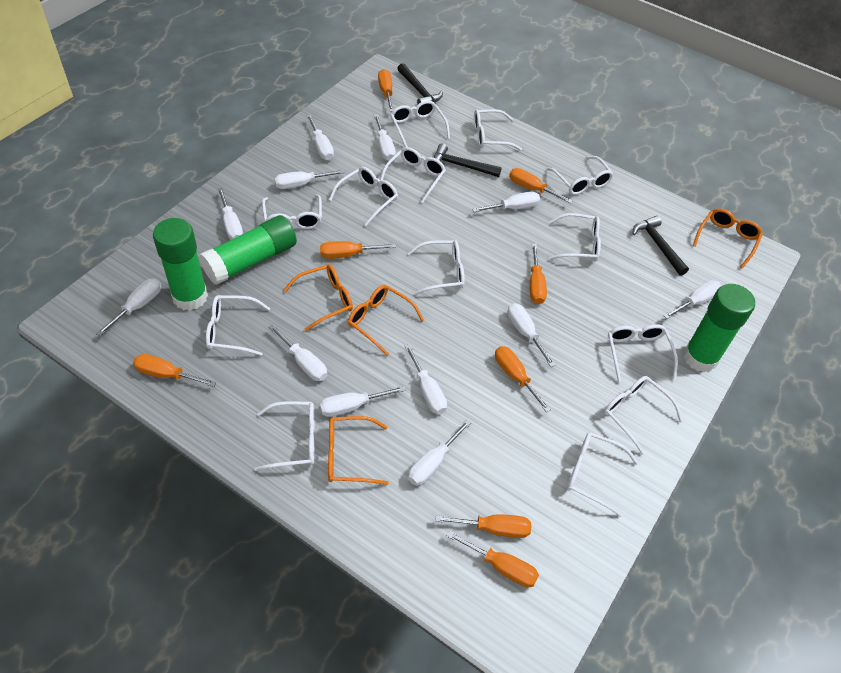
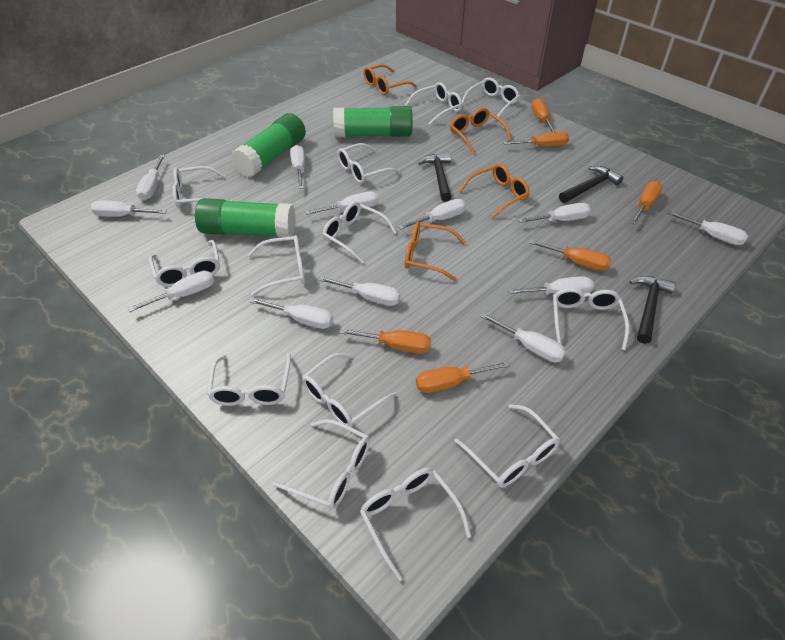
orange screwdriver: 8 -> 6

